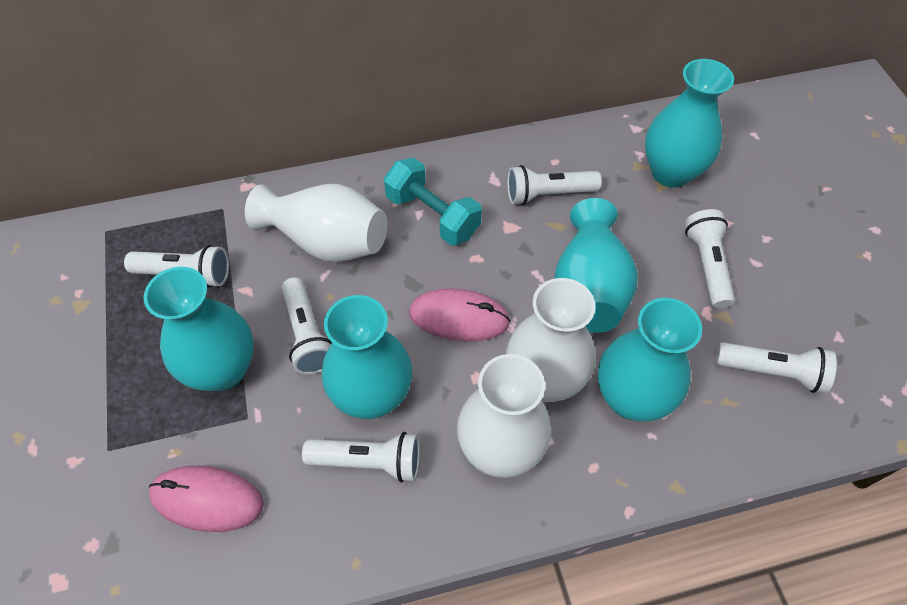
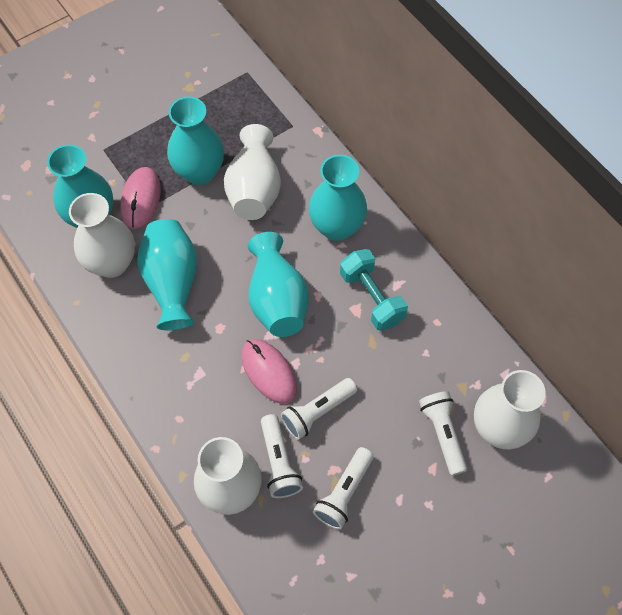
white flashlight: 6 -> 4
white vase: 3 -> 4

